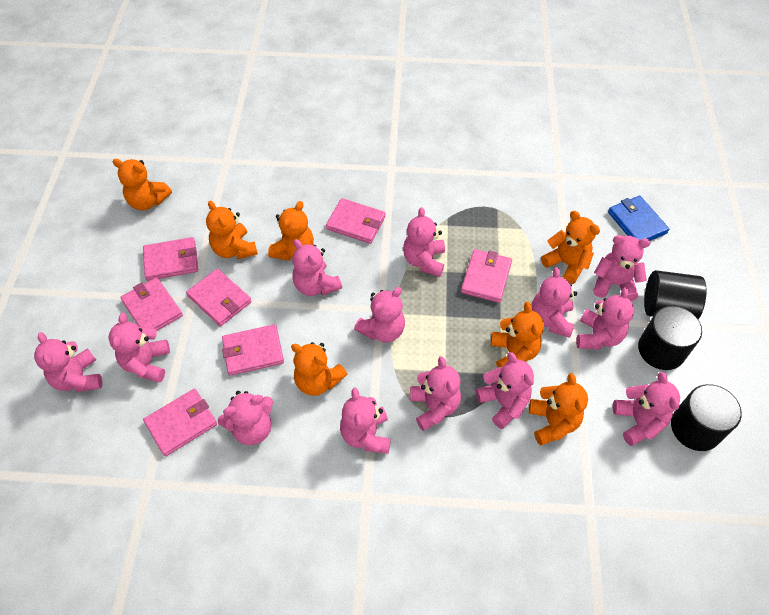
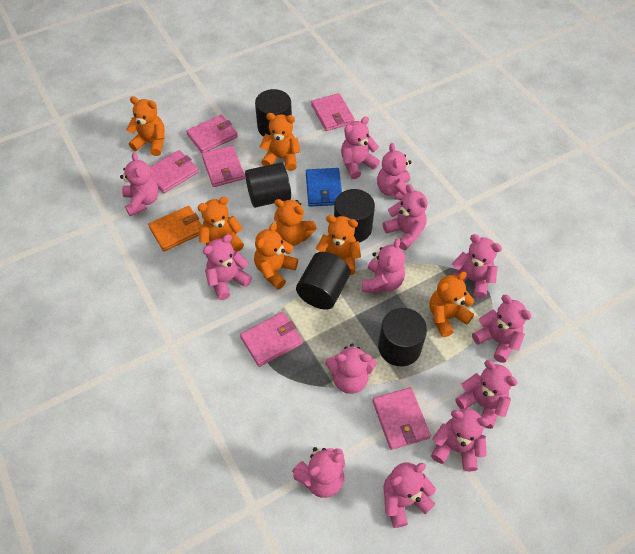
black cylinder: 3 -> 5
orange wallet: 0 -> 1
pink wallet: 7 -> 6

